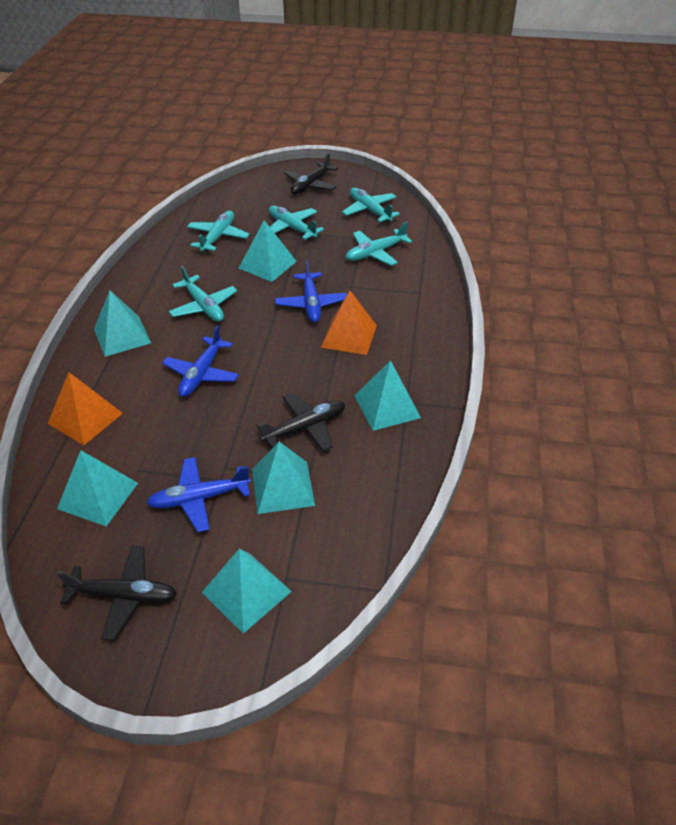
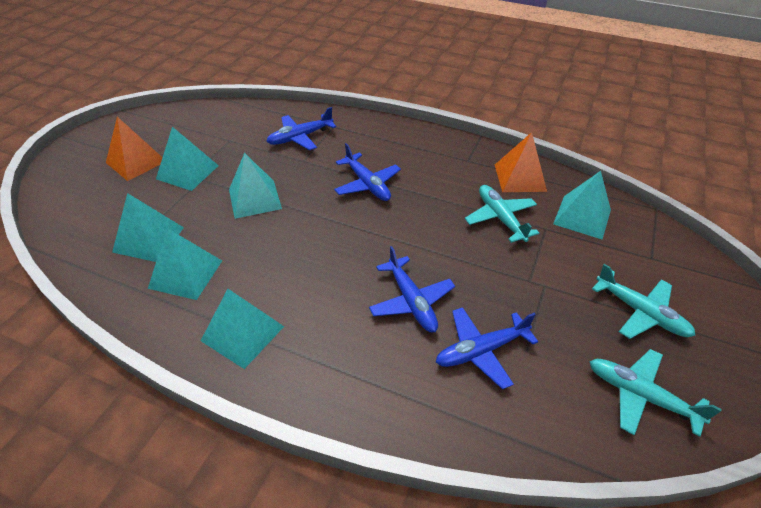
black plane: 3 -> 0
blue plane: 3 -> 4
turquoise plane: 5 -> 3

